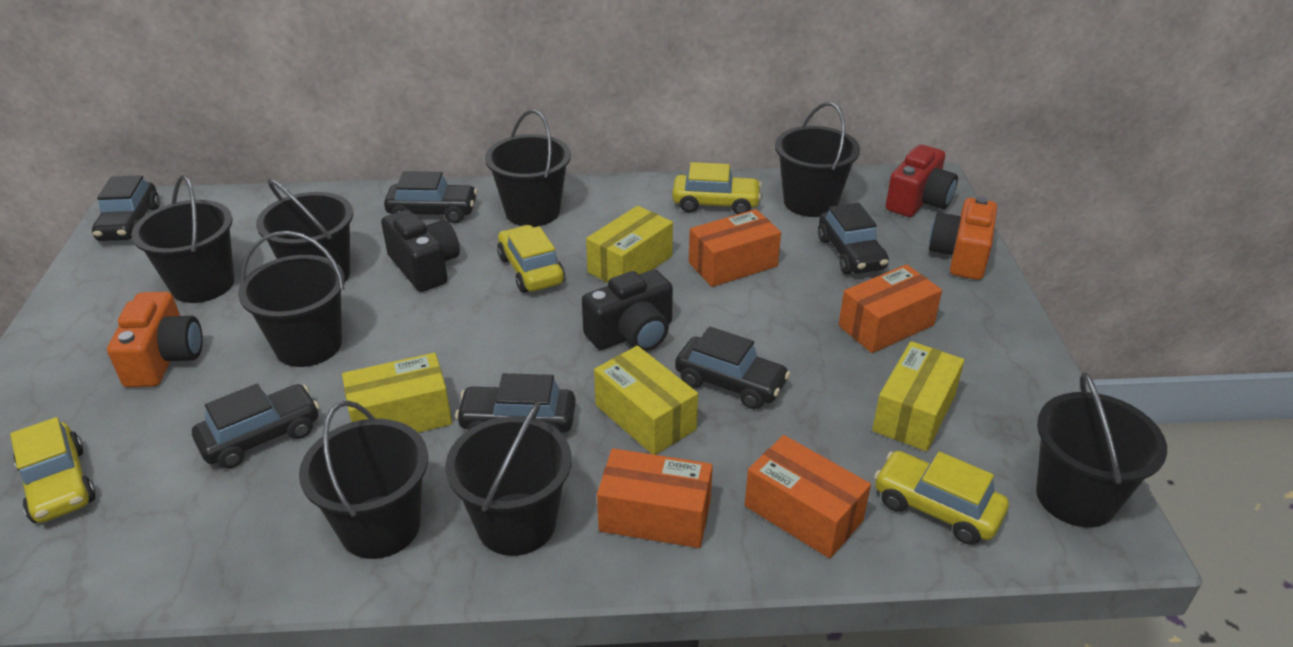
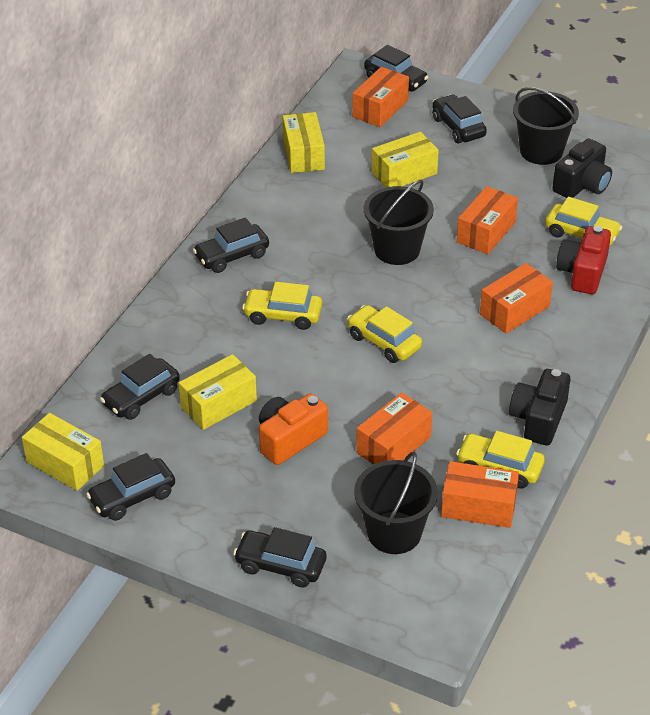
black bucket: 8 -> 3
orange box: 4 -> 5
orange camera: 2 -> 1

